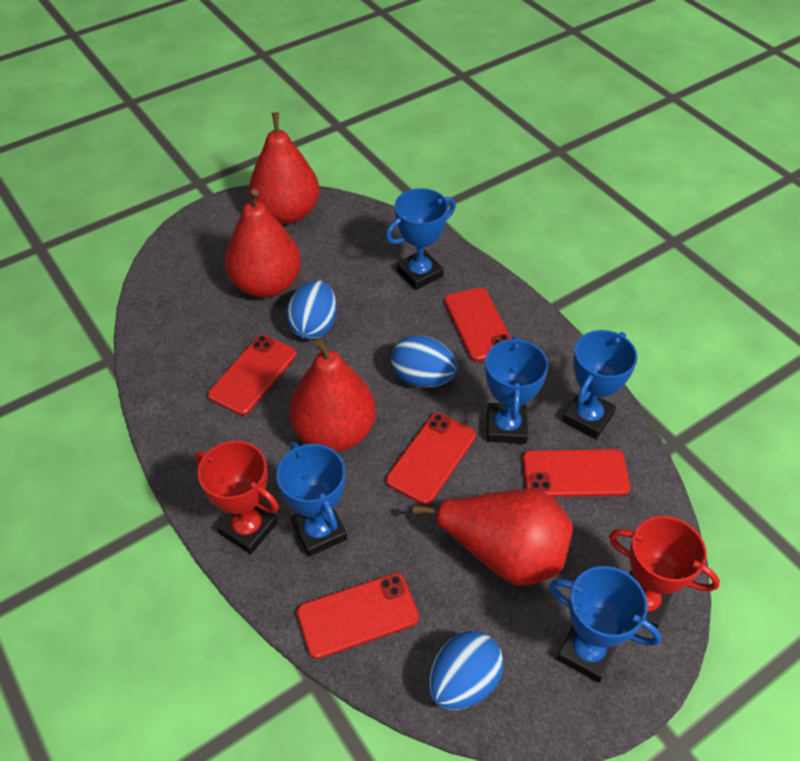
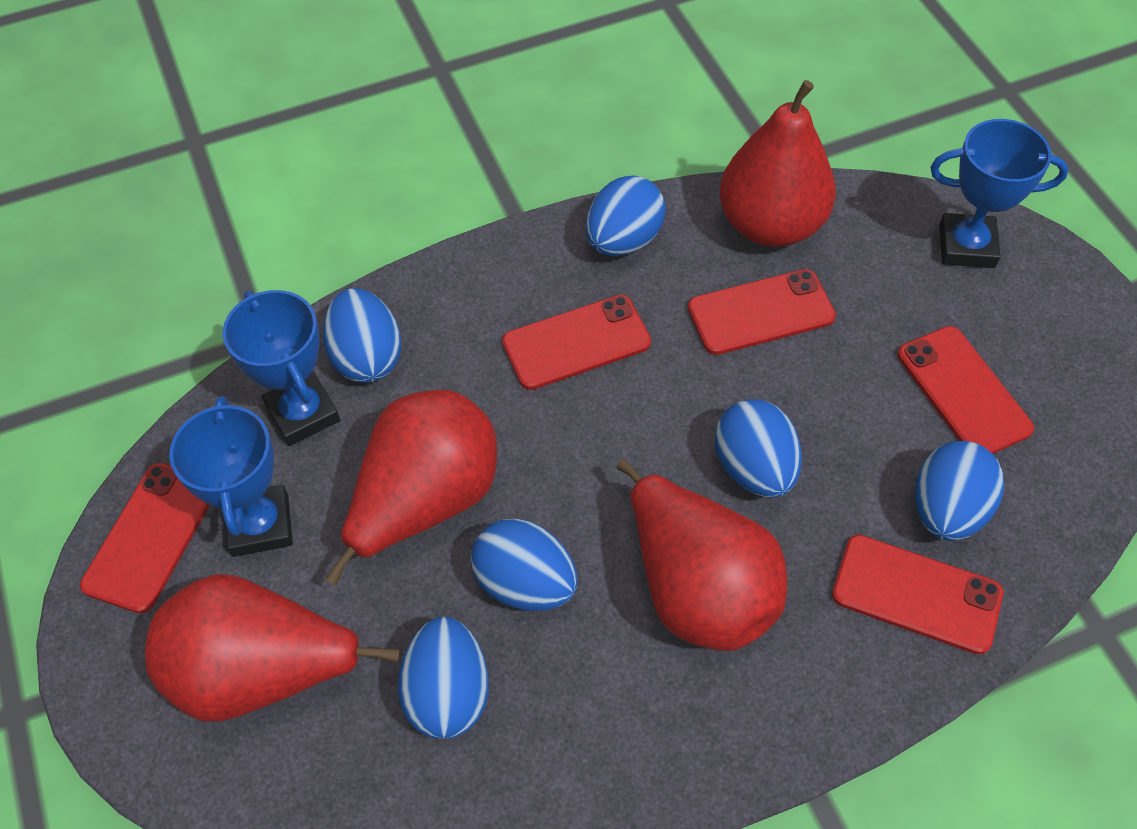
blue egg: 3 -> 6
blue trophy: 5 -> 3
red trophy: 2 -> 0

